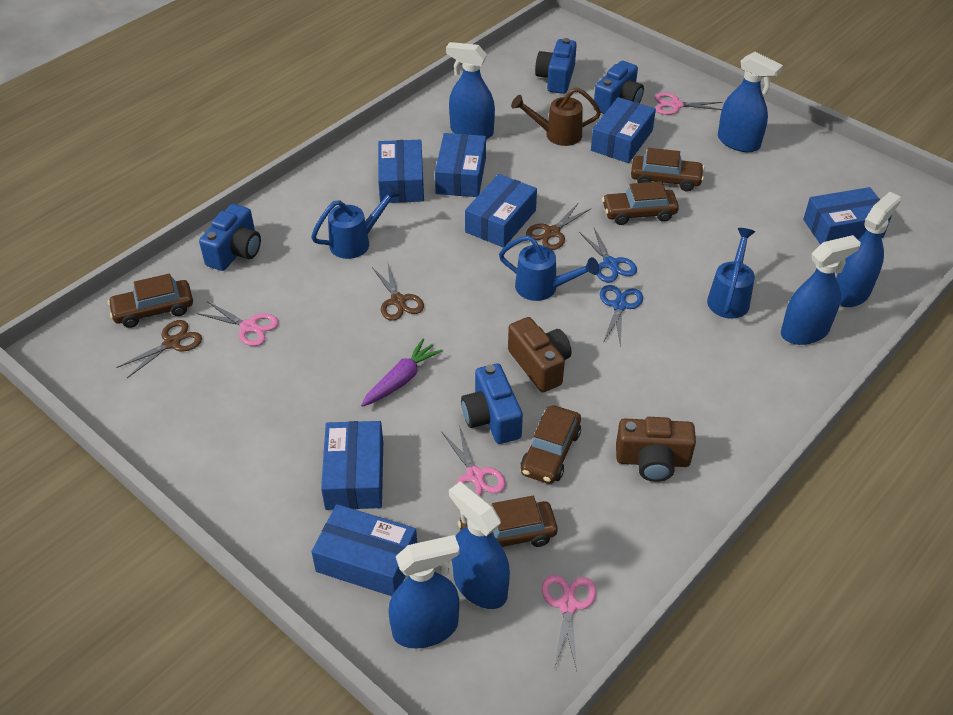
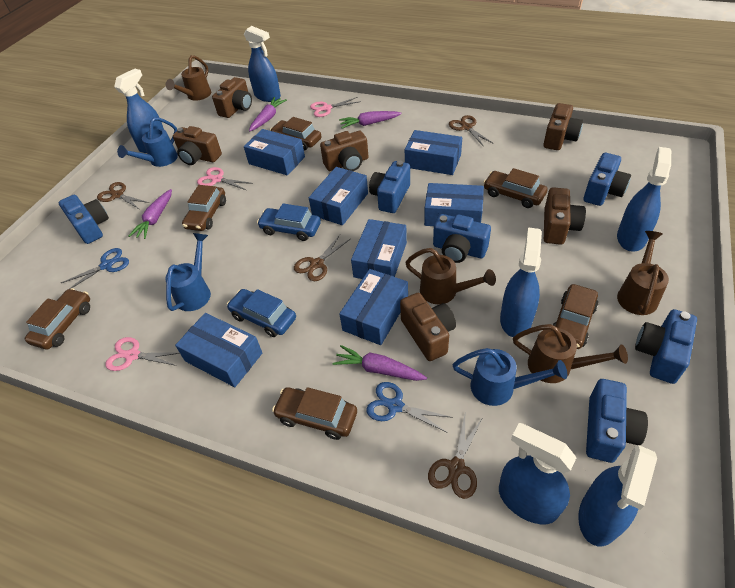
blue camera: 4 -> 6
blue car: 0 -> 2
brown camera: 2 -> 6
brown car: 5 -> 6
brown scissors: 3 -> 4
brown watering can: 1 -> 4
pink scissors: 4 -> 3
purple carrot: 1 -> 4

